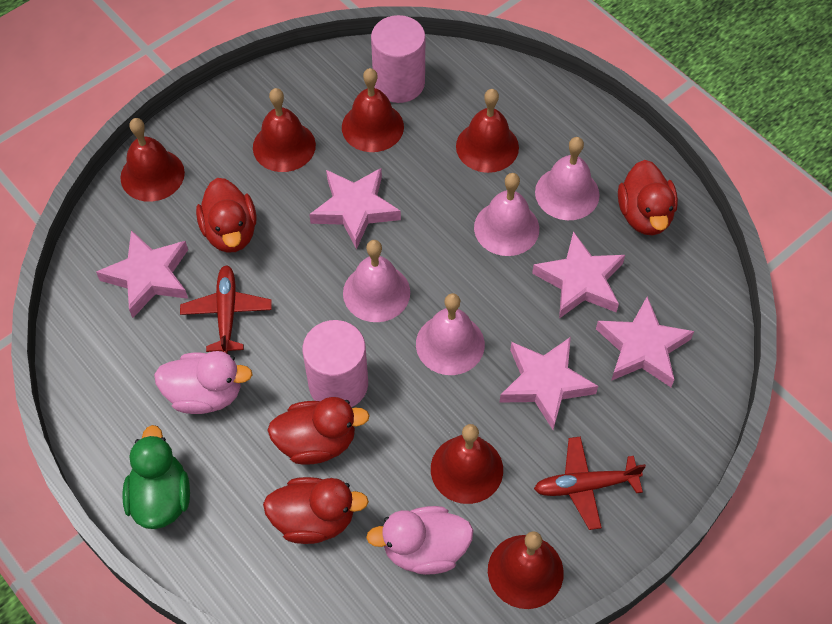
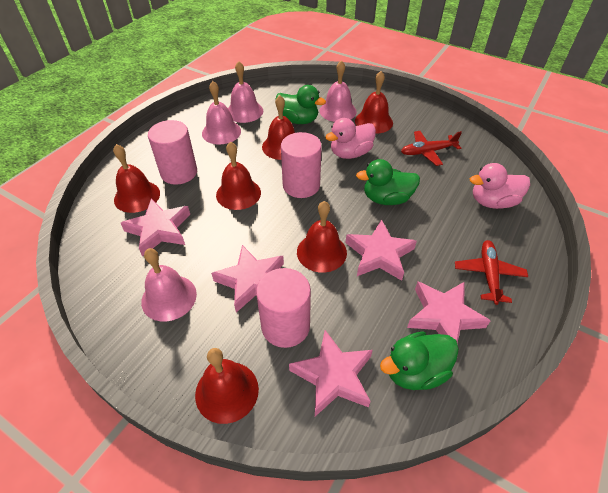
green duck: 1 -> 3
pink cylinder: 2 -> 3
red duck: 4 -> 0

